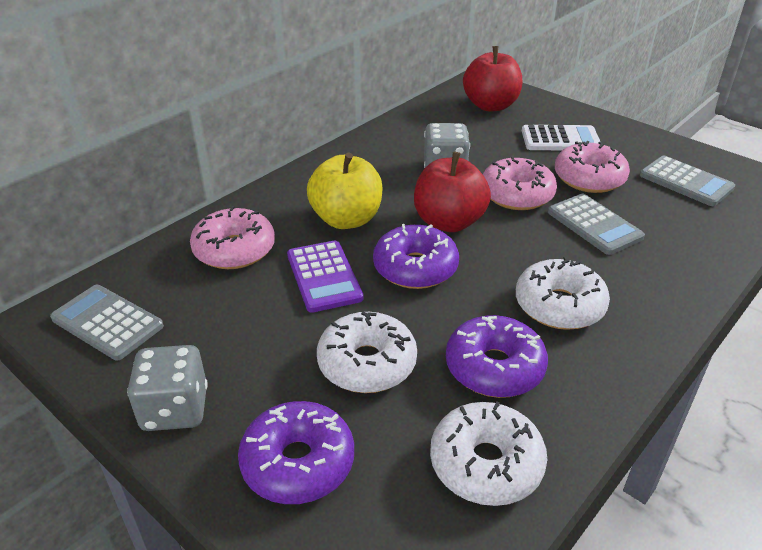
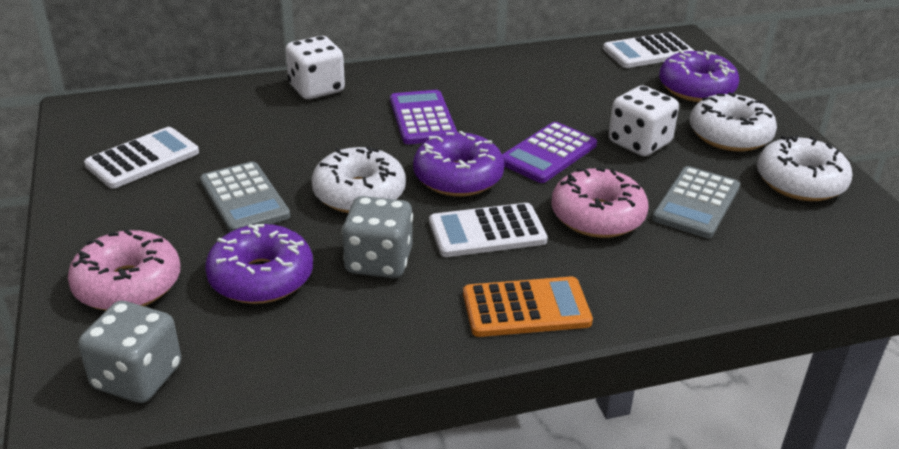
grey calculator: 3 -> 2
orange calculator: 0 -> 1
pink donut: 3 -> 2
purple calculator: 1 -> 2
red apple: 2 -> 0
white calculator: 1 -> 3
white dice: 0 -> 2
yellow apple: 1 -> 0

